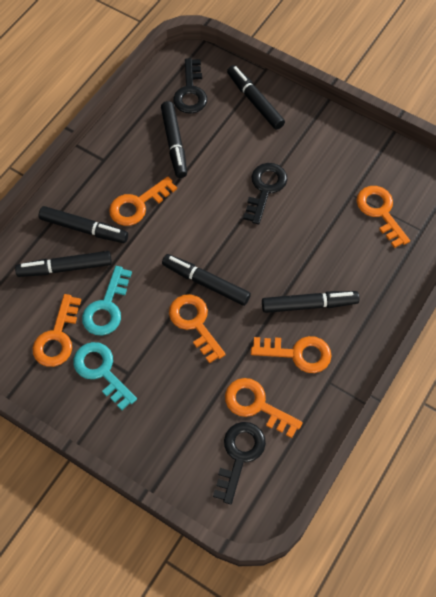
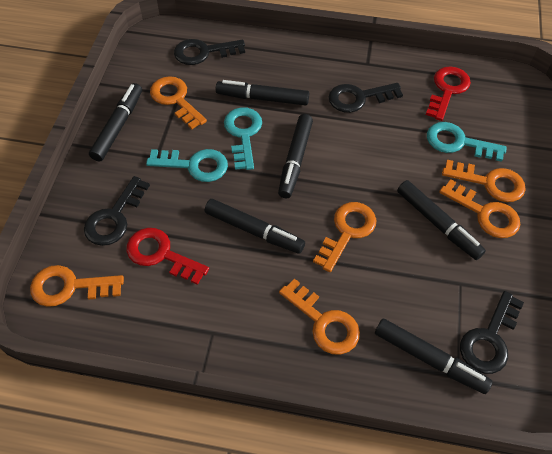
black key: 3 -> 4
red key: 0 -> 2
turquoise key: 2 -> 3

